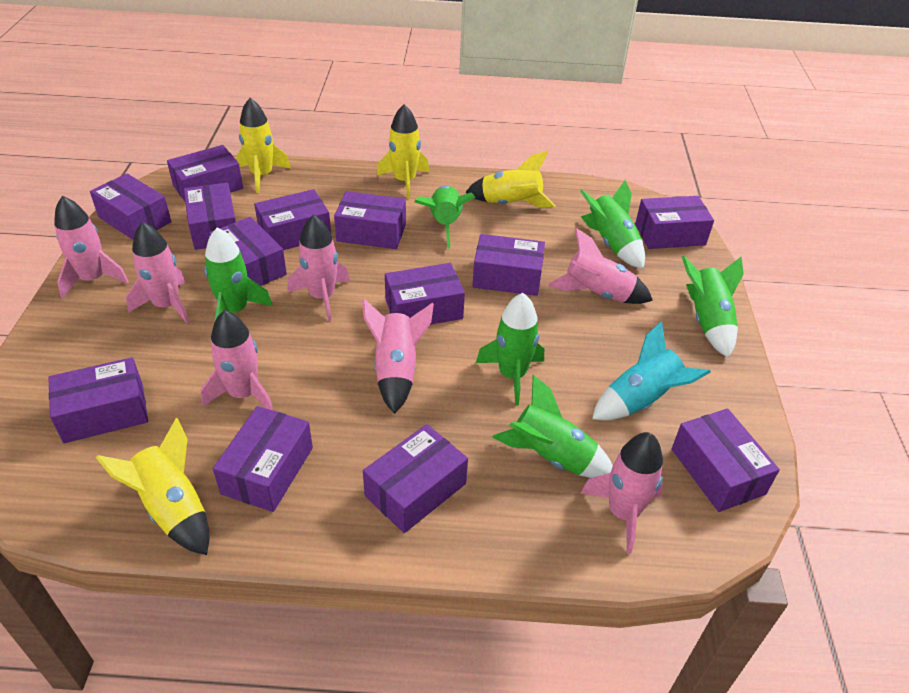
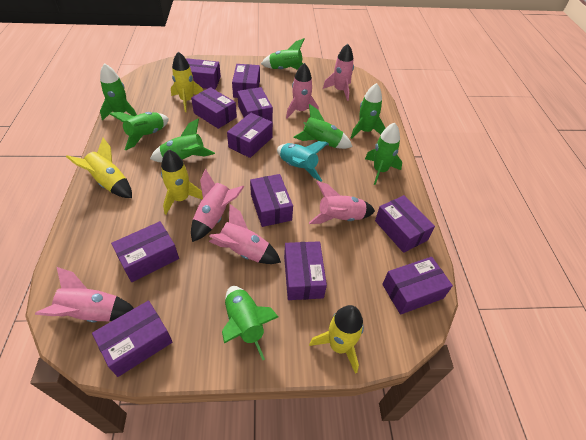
green rocket: 6 -> 8
pink rocket: 7 -> 6
purple box: 13 -> 11

